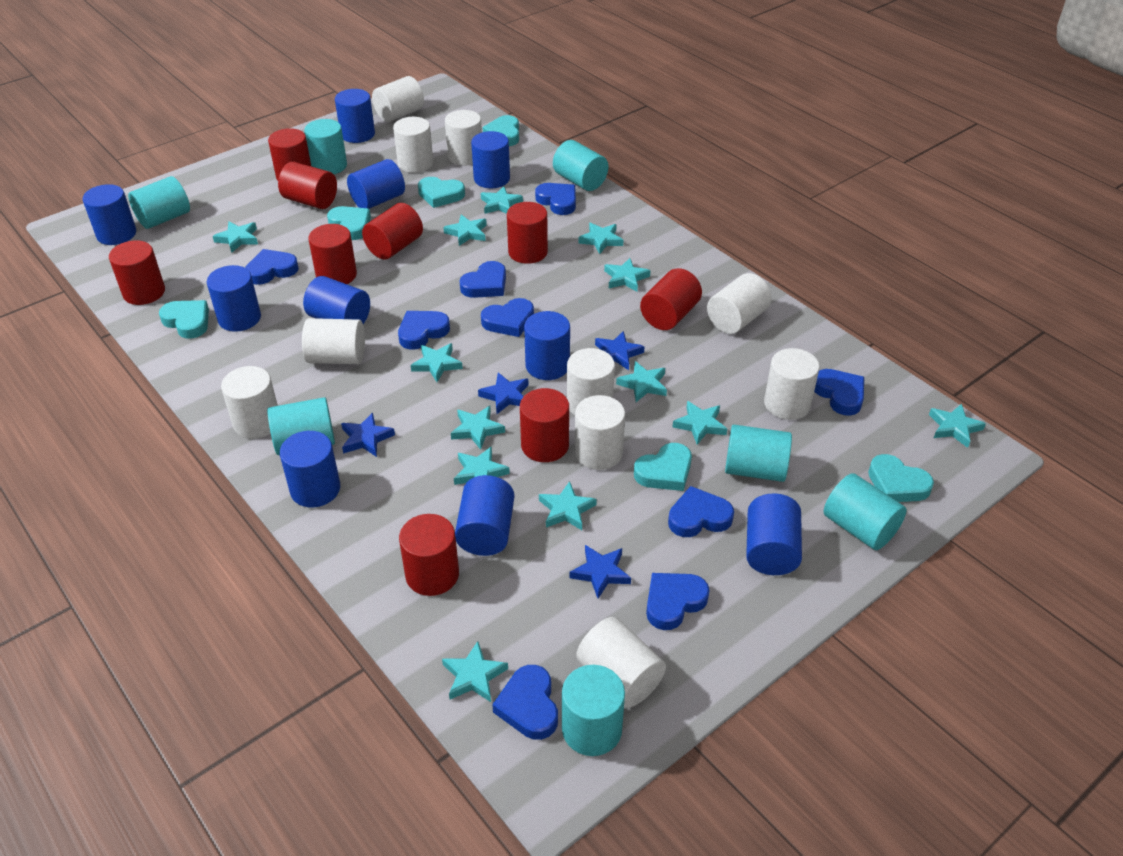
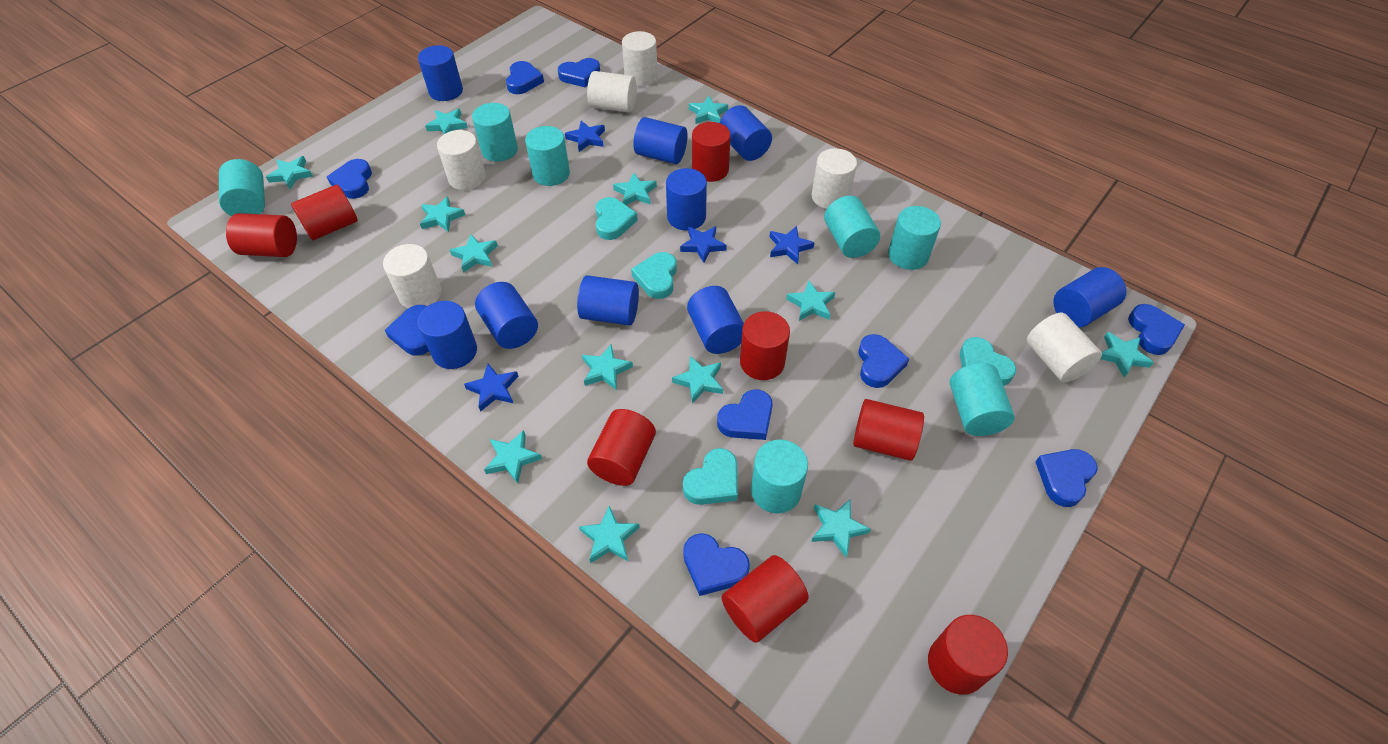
blue cylinder: 10 -> 9
red cylinder: 9 -> 8
turquoise heart: 6 -> 4
white cylinder: 10 -> 6

